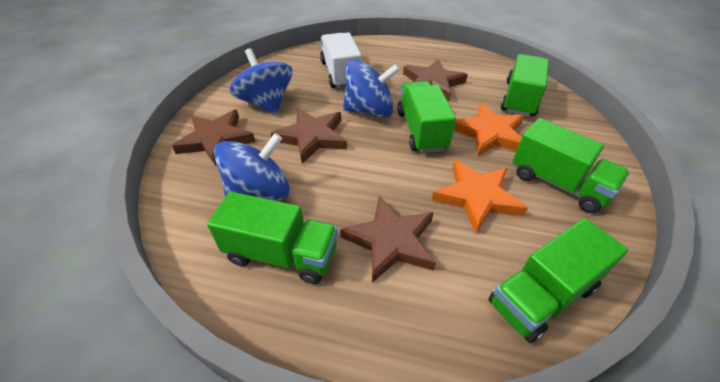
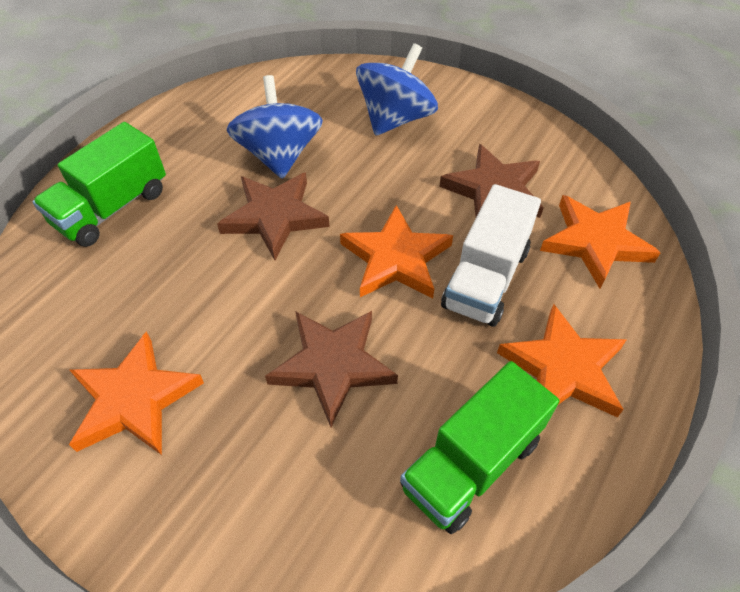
blue spinning top: 3 -> 2
brown star: 4 -> 3
green truck: 5 -> 2
orange star: 2 -> 4

